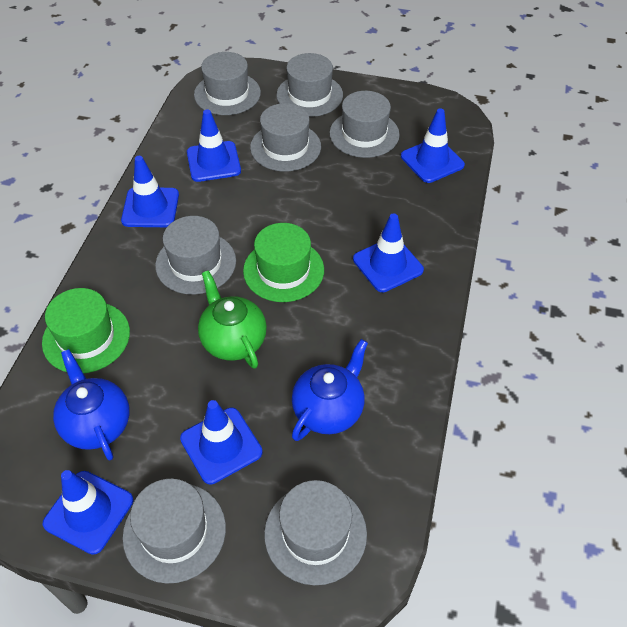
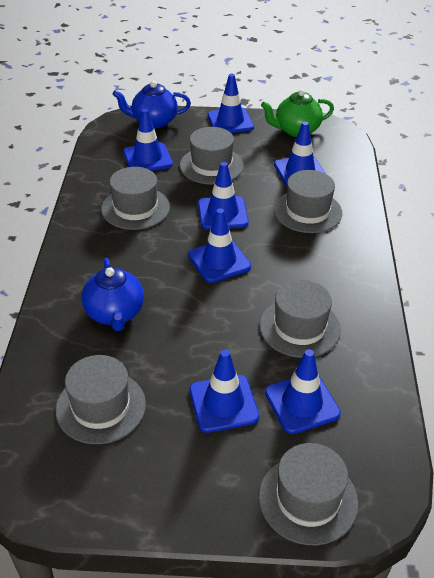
blue traffic cone: 6 -> 7
green hat: 2 -> 0
grey hat: 7 -> 6

